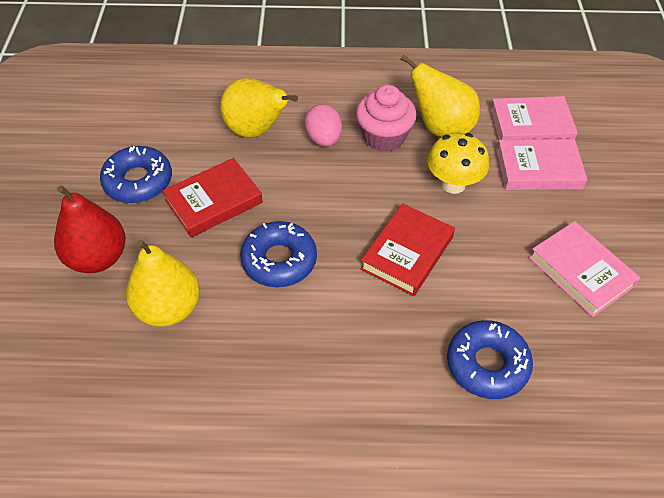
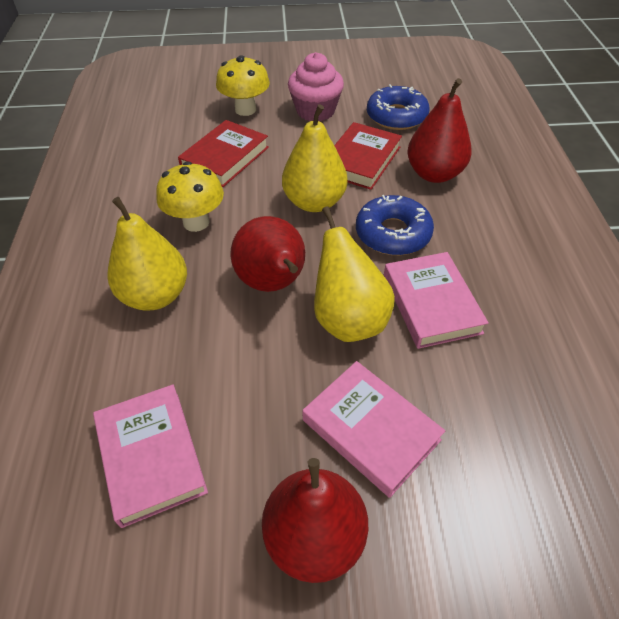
blue donut: 3 -> 2
pink egg: 1 -> 0
red pear: 1 -> 3
yellow mushroom: 1 -> 2

